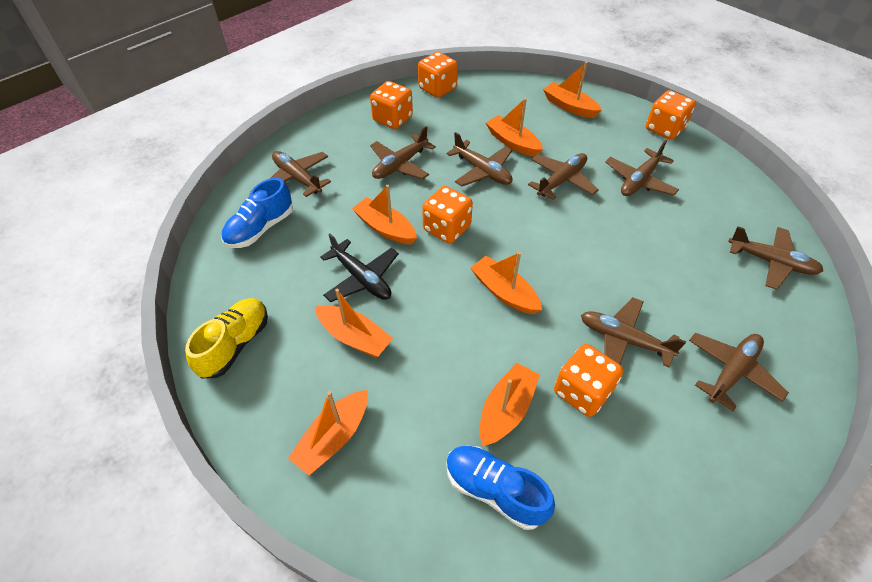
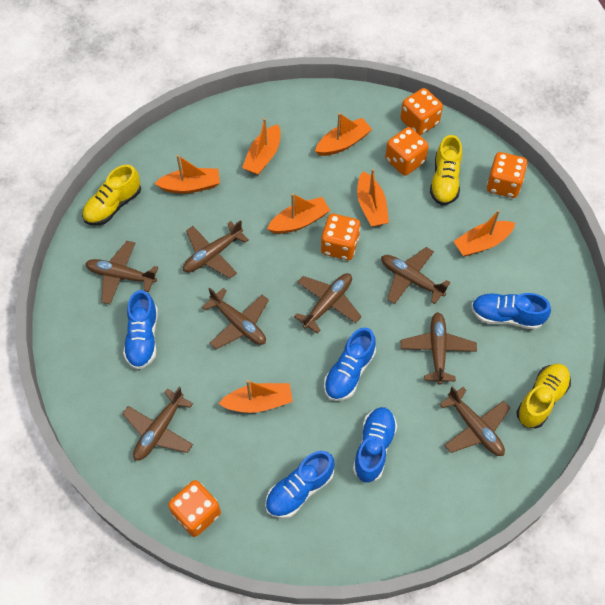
black plane: 1 -> 0
blue shoe: 2 -> 5
yellow shoe: 1 -> 3

